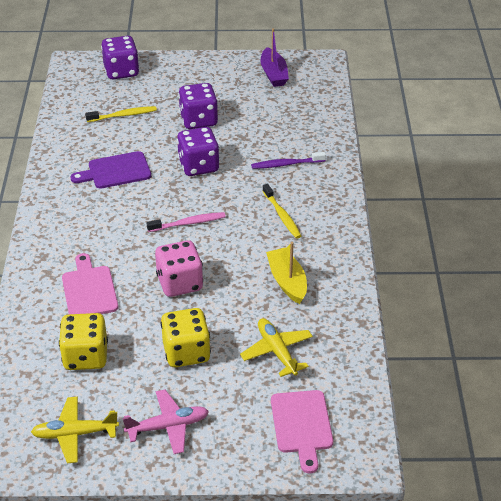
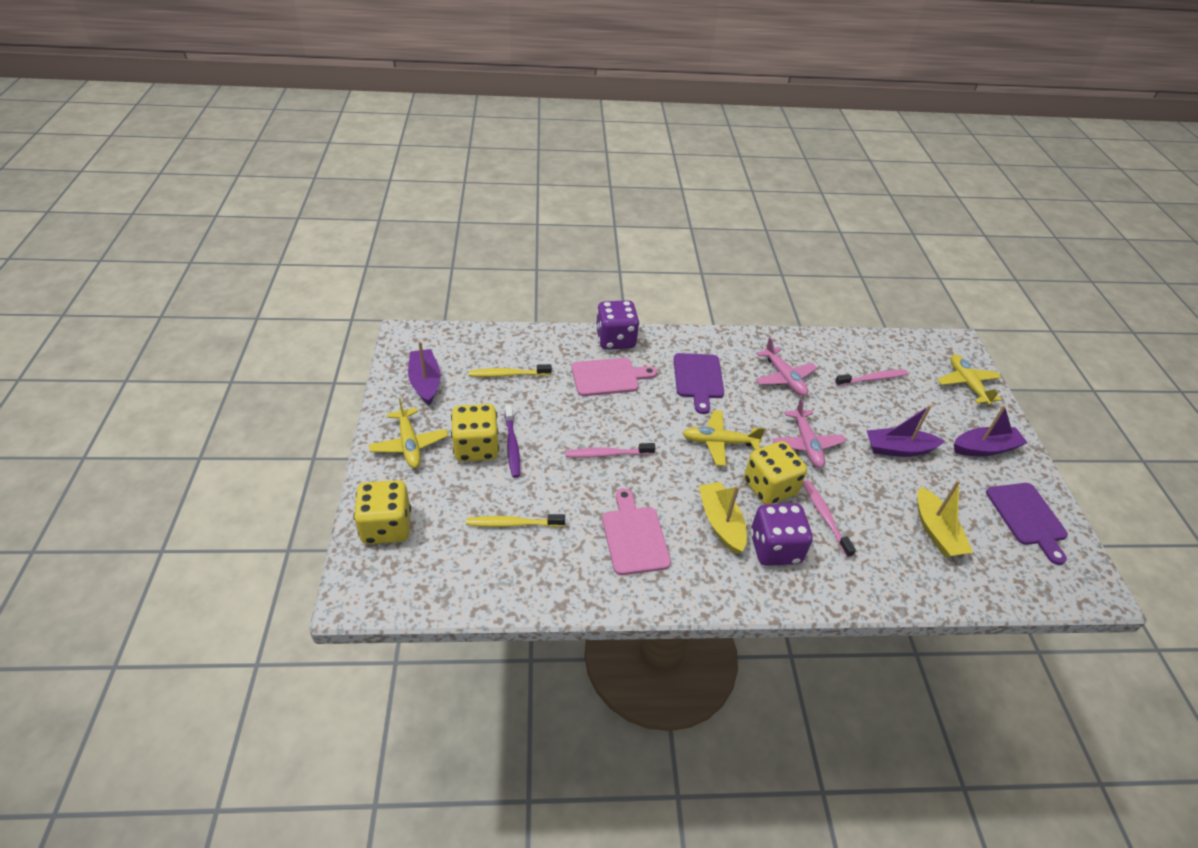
pink dice: 1 -> 0
pink plane: 1 -> 2
pink toothbrush: 1 -> 3
purple boat: 1 -> 3
purple cutting board: 1 -> 2
purple dice: 3 -> 2
yellow boat: 1 -> 2
yellow dice: 2 -> 3
yellow plane: 2 -> 3

